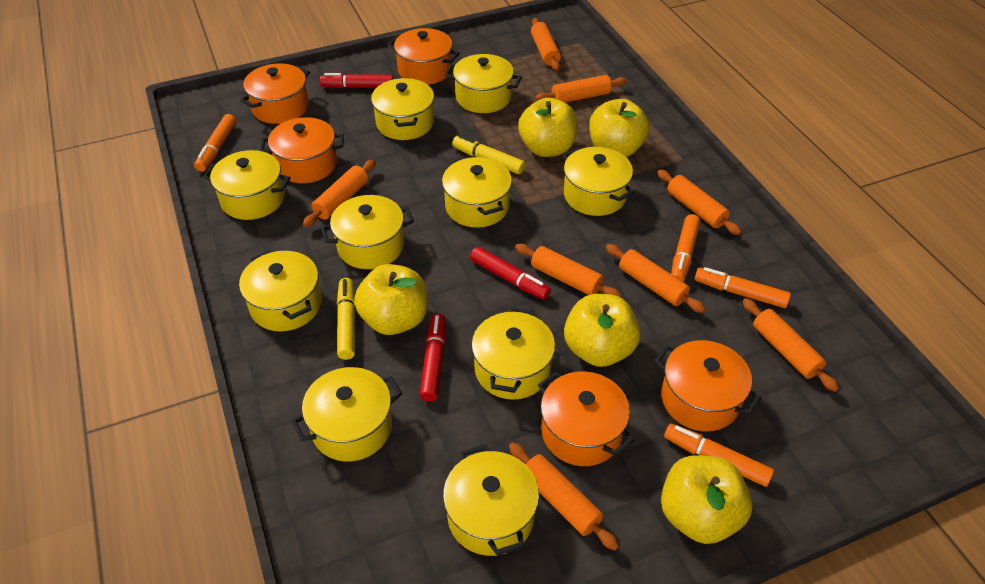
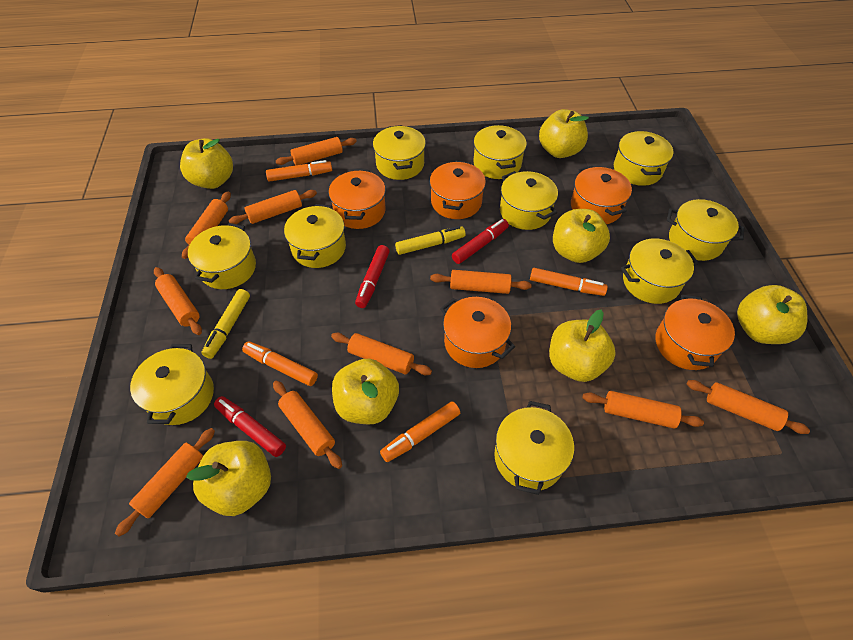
orange rolling pin: 8 -> 10
yellow apple: 5 -> 7

